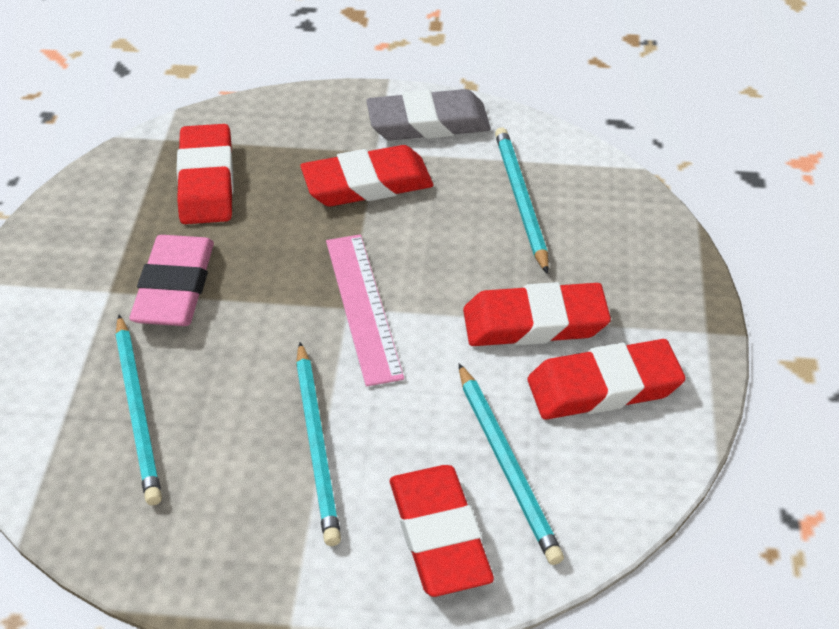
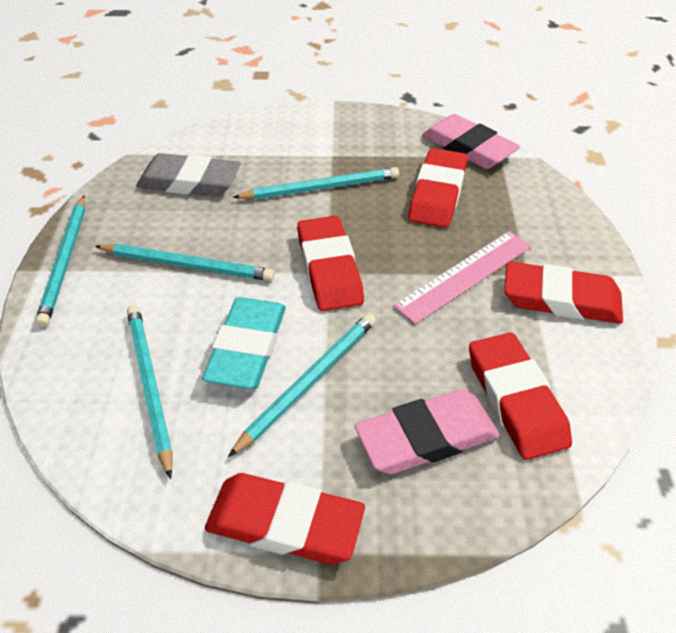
pink eraser: 1 -> 2
turquoise eraser: 0 -> 1
turquoise pencil: 4 -> 5

